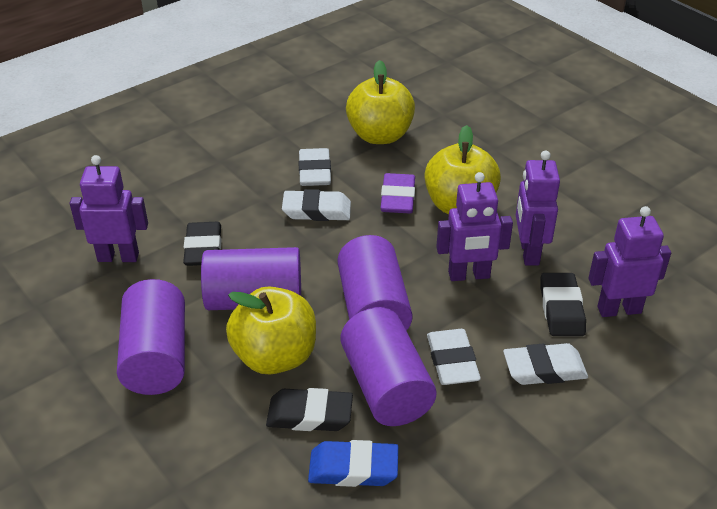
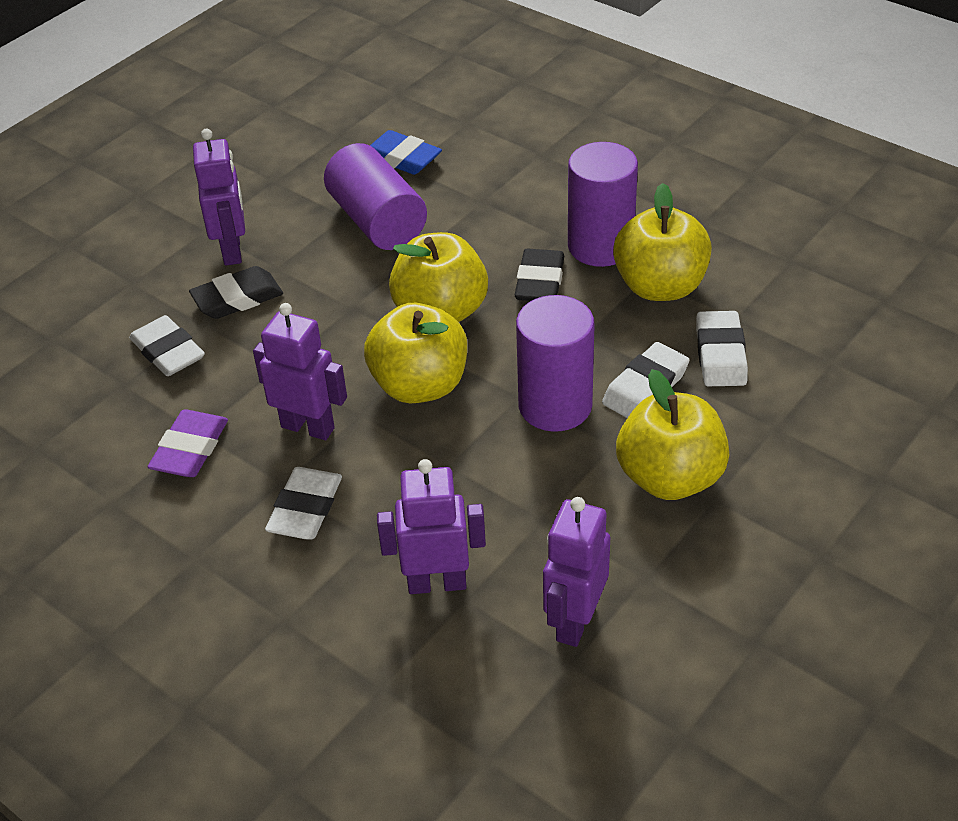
black eraser: 3 -> 2
purple cylinder: 4 -> 3
yellow apple: 3 -> 4

